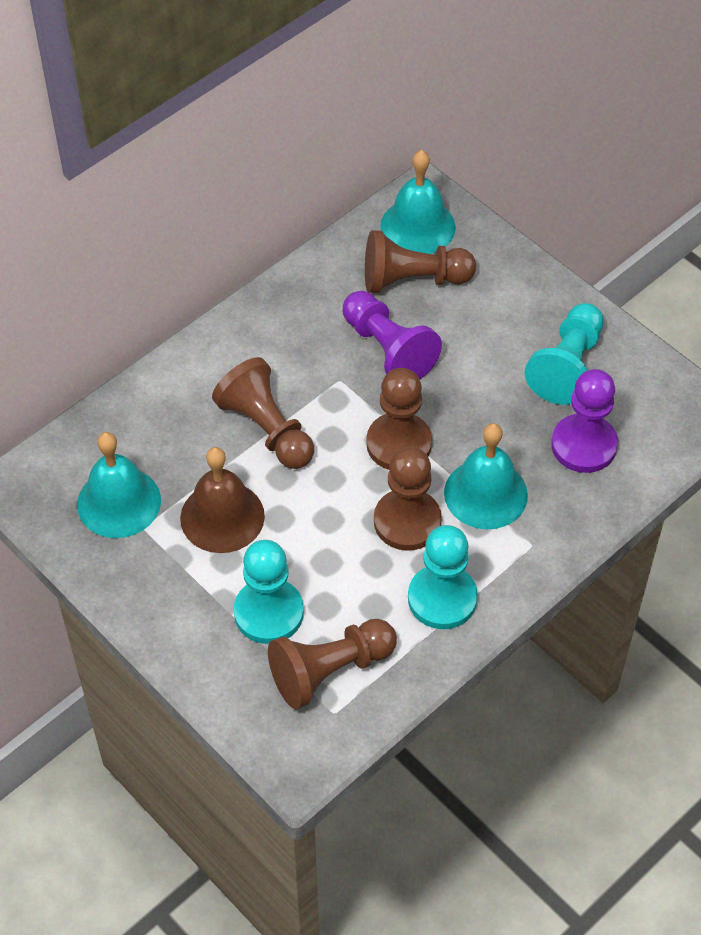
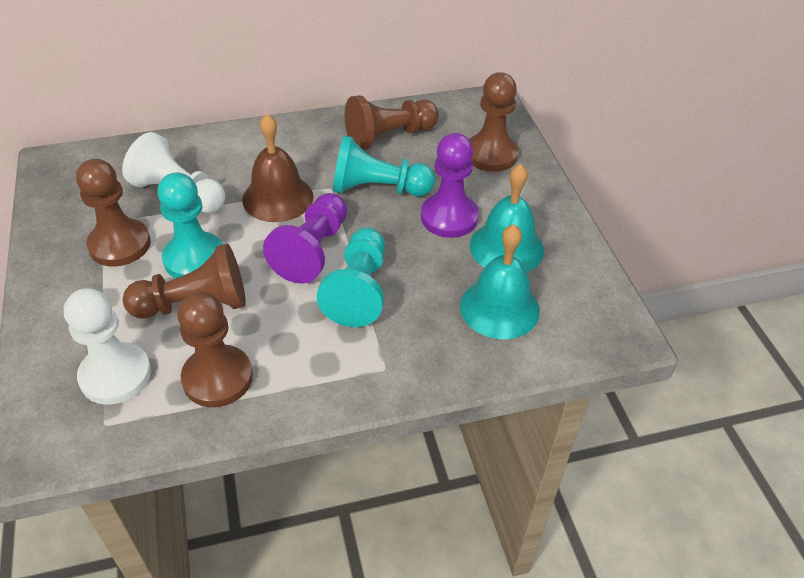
turquoise bell: 3 -> 2
white pawn: 0 -> 2

